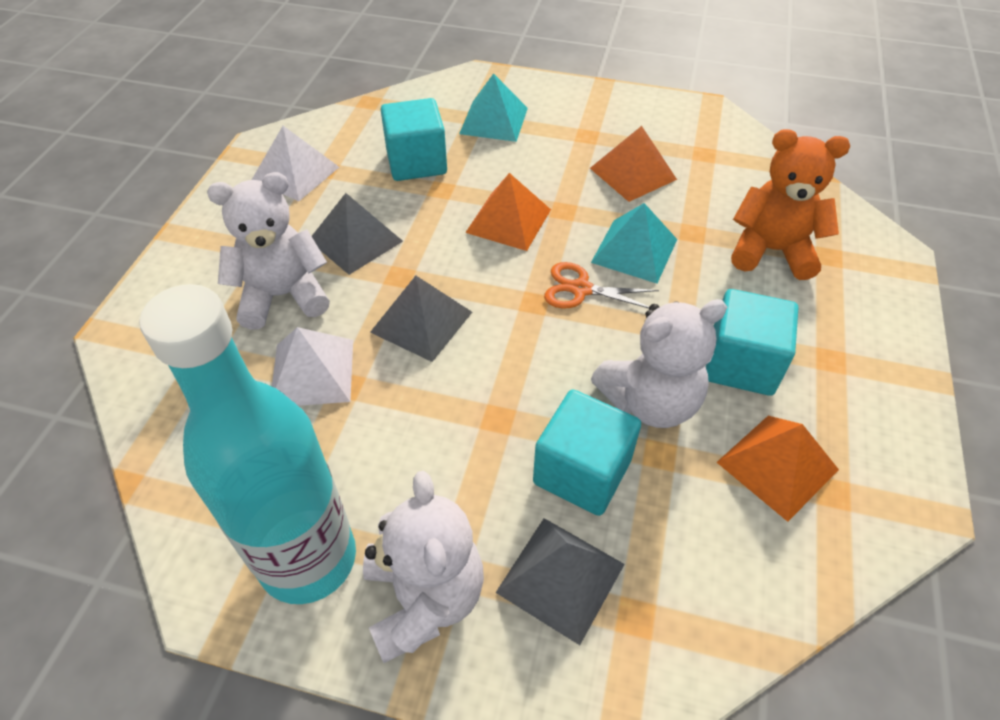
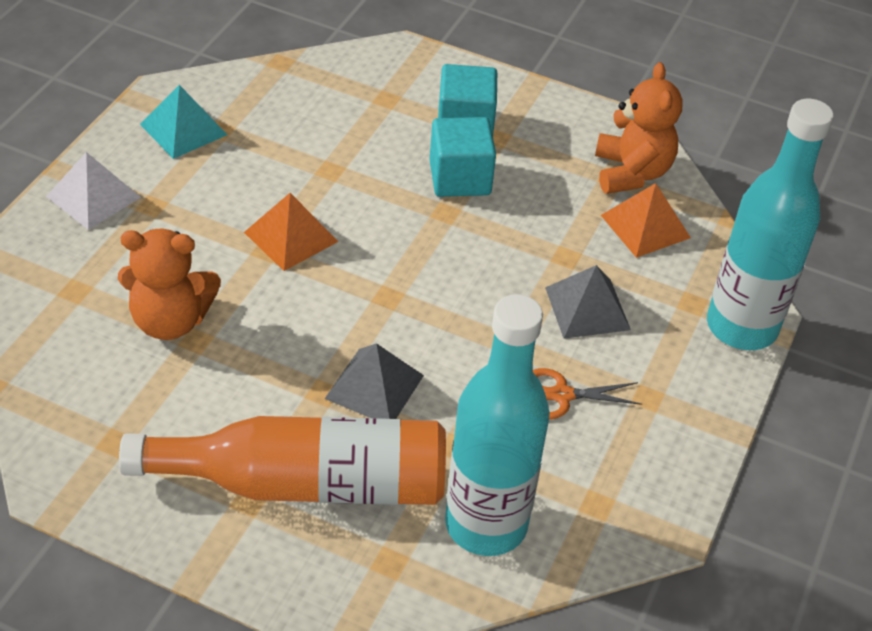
grey pyramid: 3 -> 2
orange bottle: 0 -> 1
orange pyramid: 3 -> 2
orange teddy bear: 1 -> 2
turquoise bottle: 1 -> 2
turquoise cube: 3 -> 2
turquoise pyramid: 2 -> 1
white pyramid: 2 -> 1
white teddy bear: 3 -> 0

